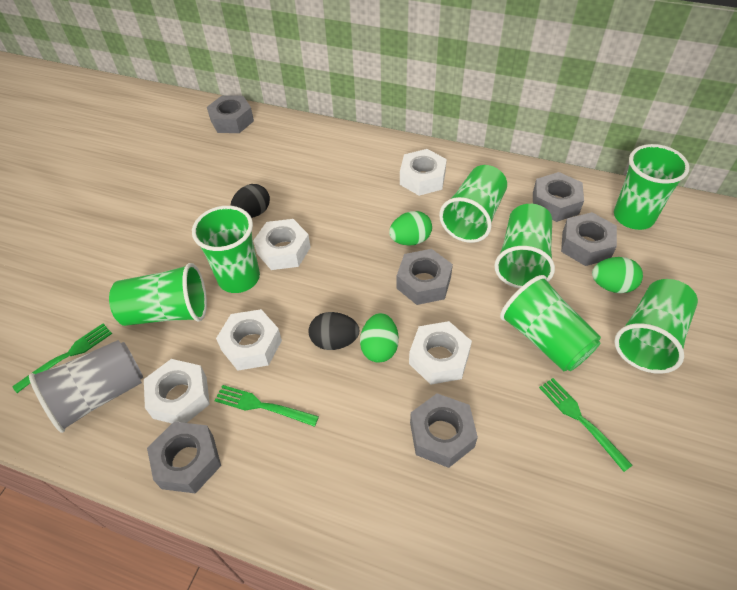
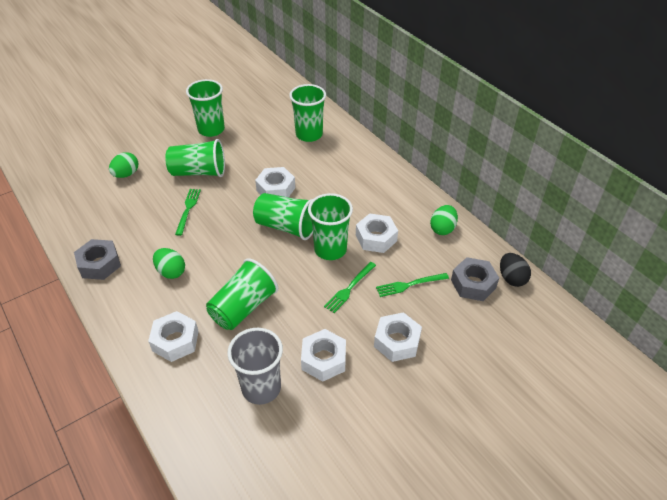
black egg: 2 -> 1
green cup: 7 -> 6
grey nut: 6 -> 2

